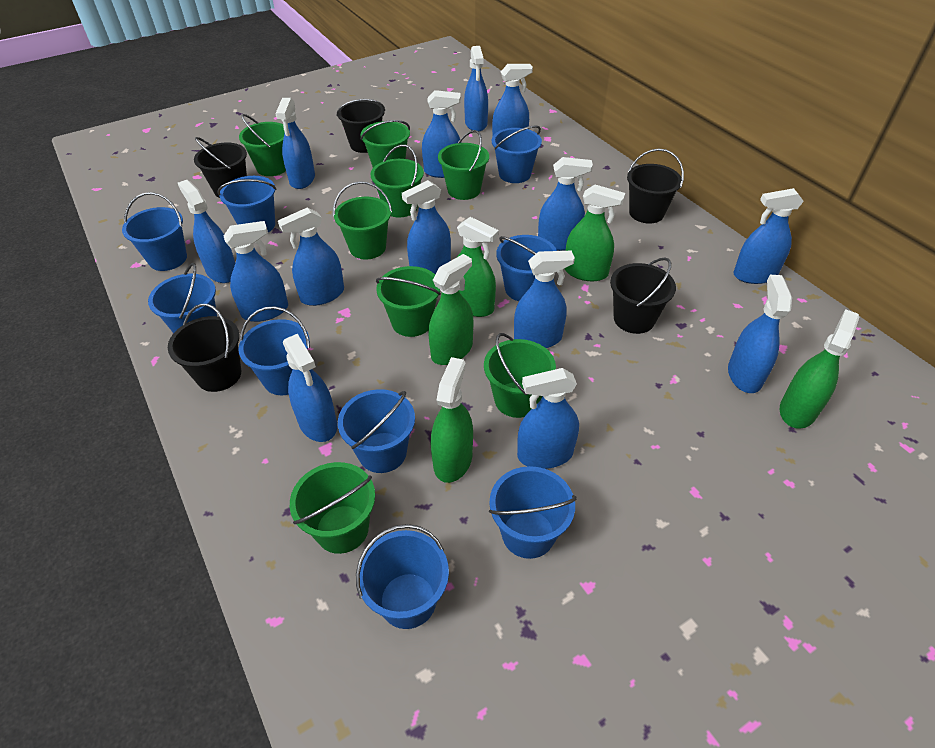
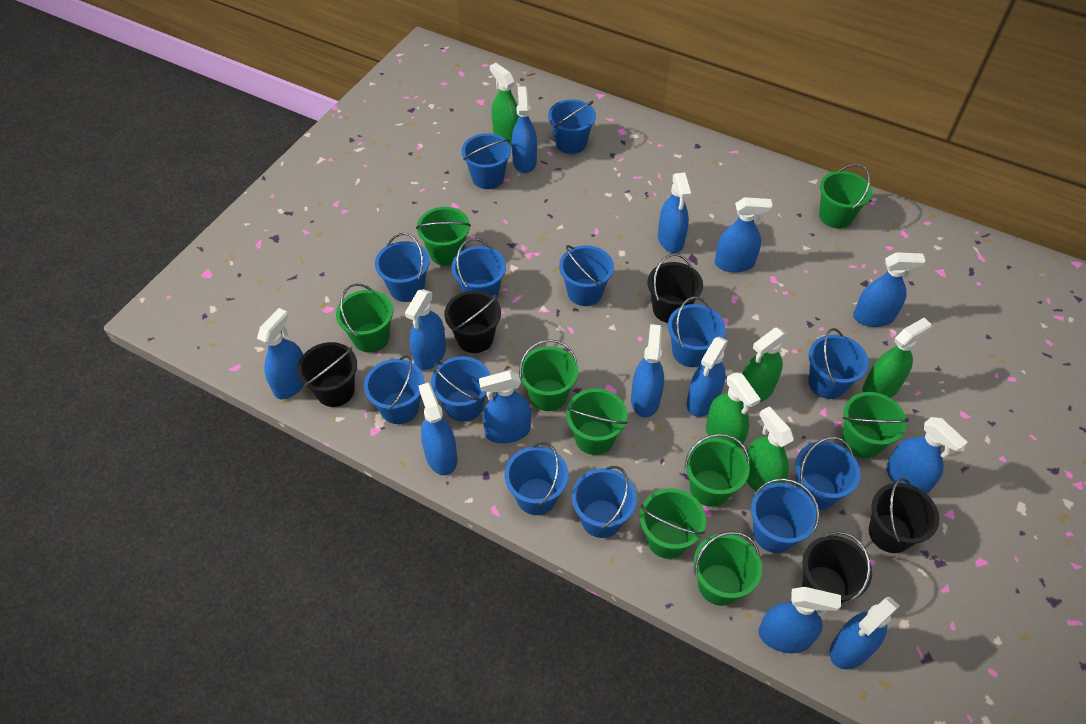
blue bucket: 9 -> 13
blue spray bottle: 14 -> 13
green bucket: 8 -> 9

